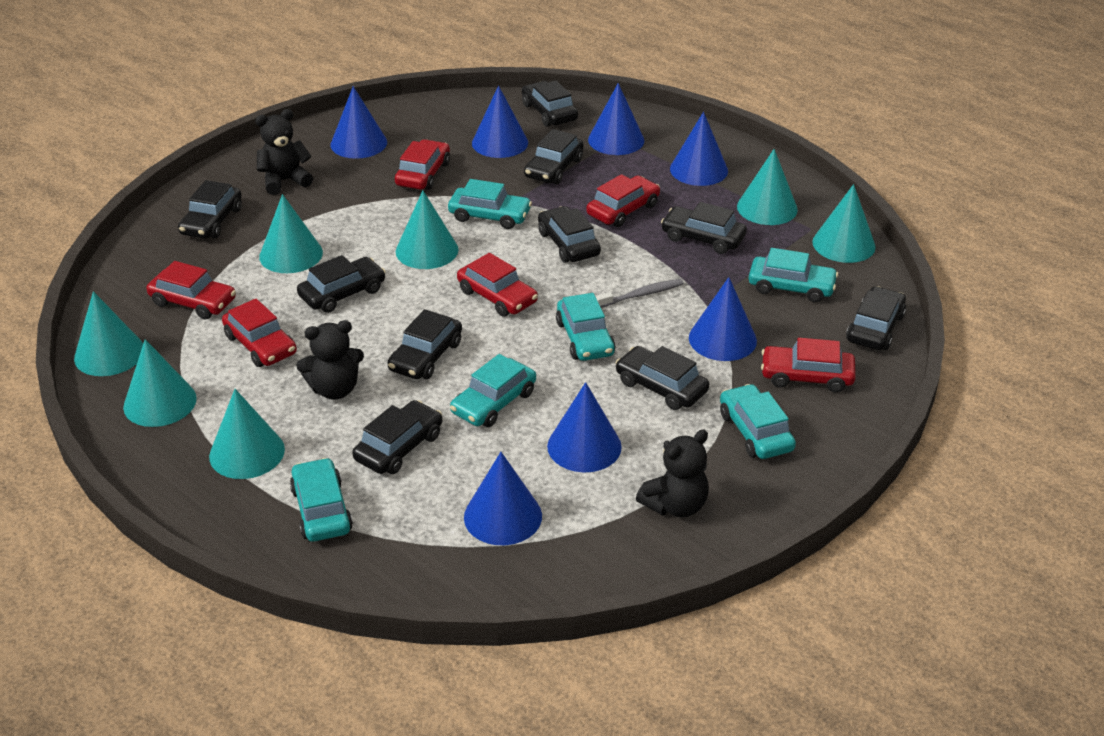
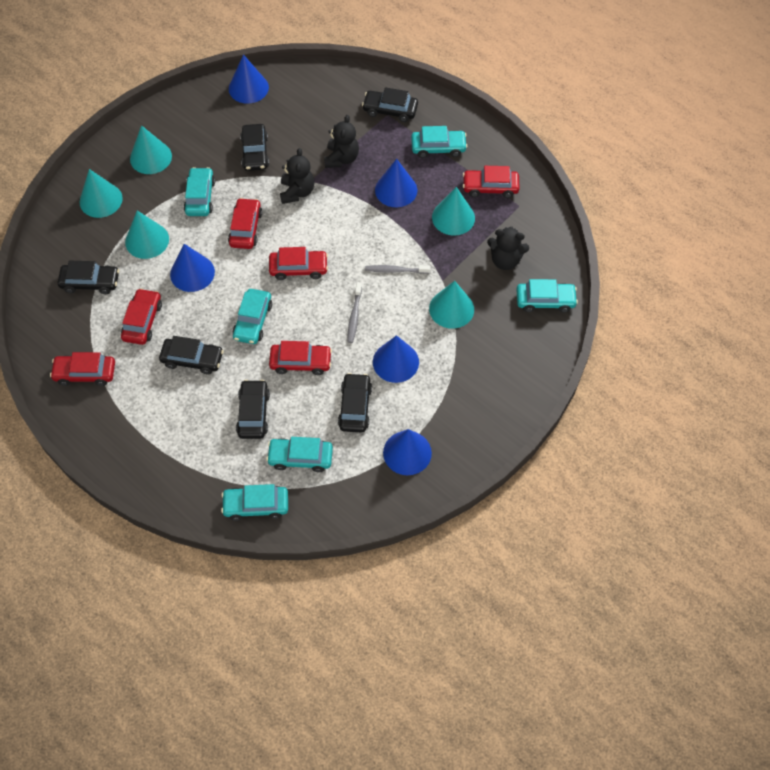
black car: 10 -> 6
blue cone: 7 -> 5
grey toothbrush: 1 -> 2
turquoise cone: 7 -> 5

